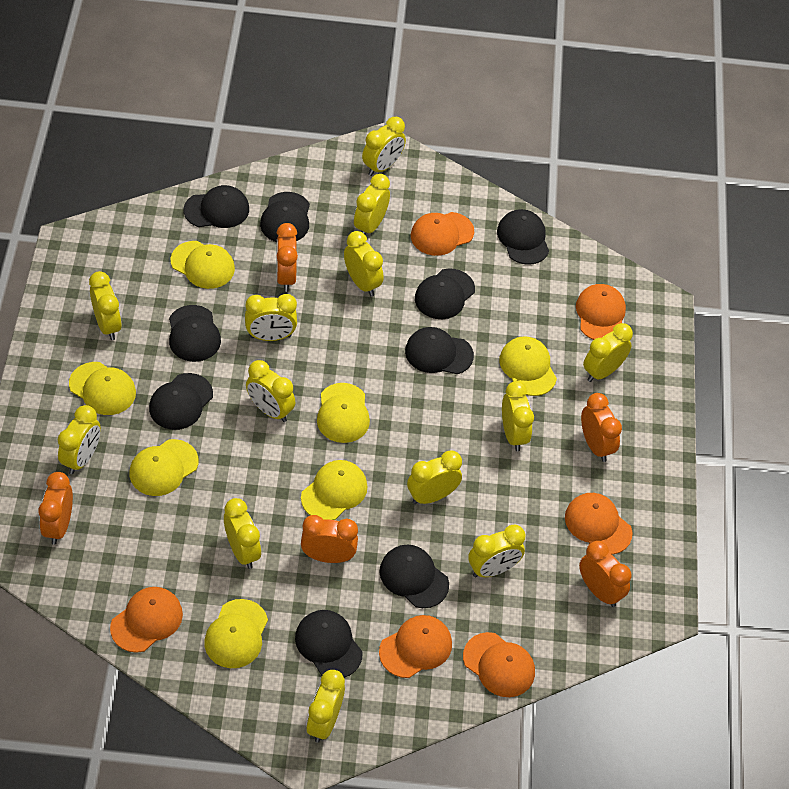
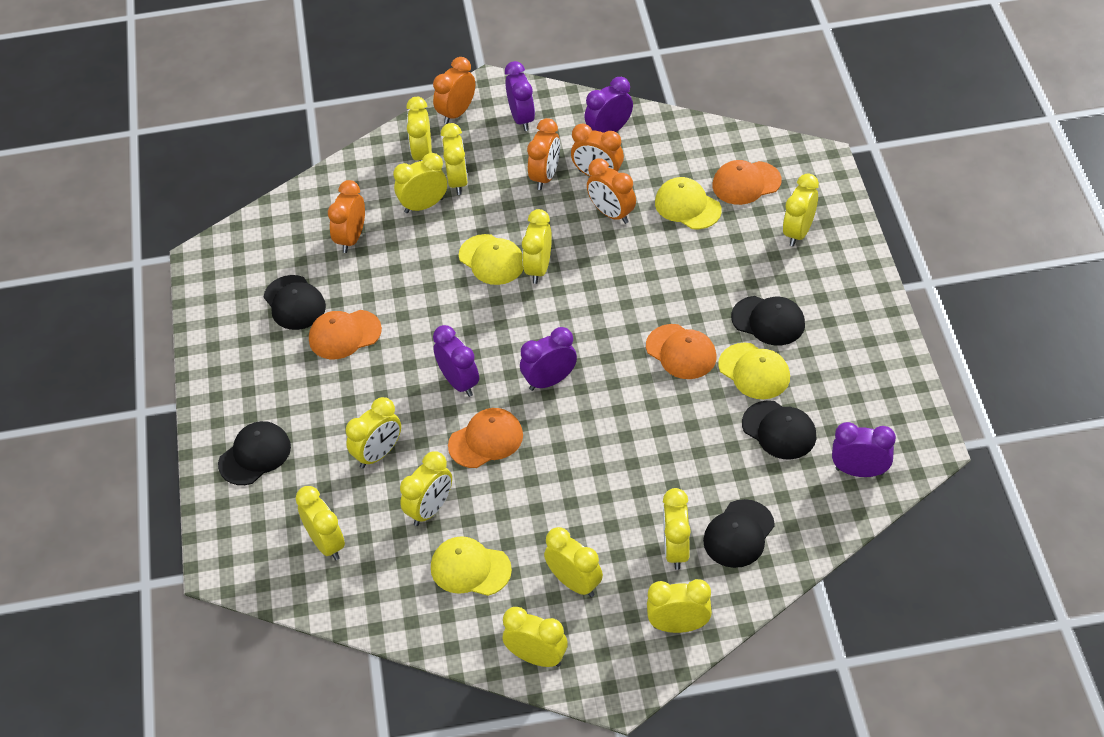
black cap: 9 -> 5
orange cap: 6 -> 4
purple clock: 0 -> 5
yellow cap: 7 -> 4
yellow clock: 13 -> 12

